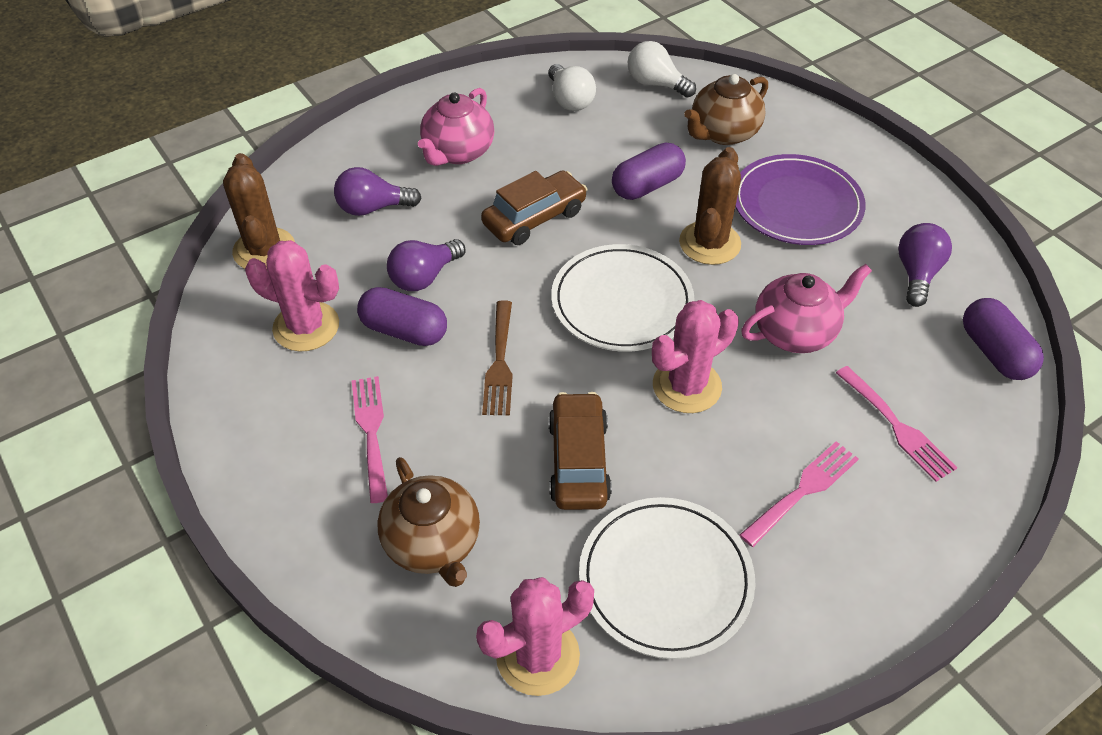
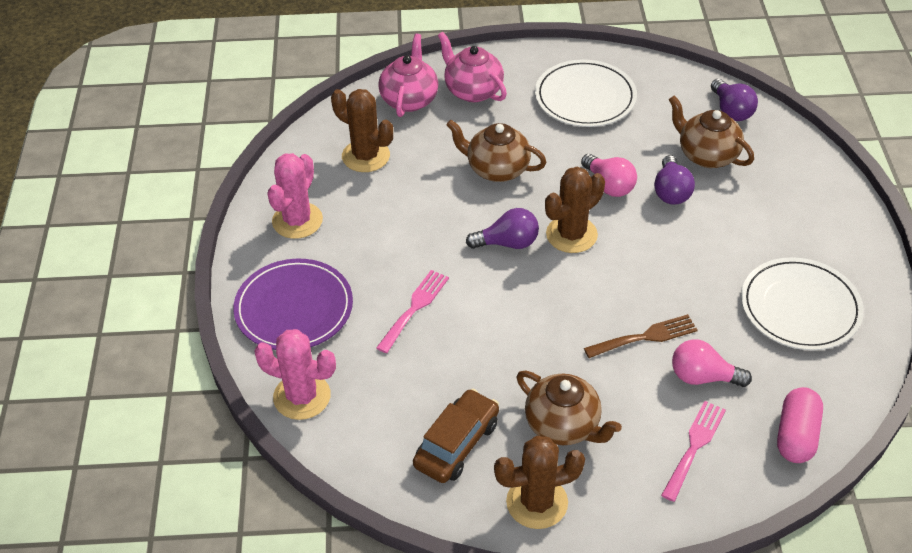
brown cactus: 2 -> 3
brown car: 2 -> 1
brown teapot: 2 -> 3
pink cactus: 3 -> 2
pink capsule: 0 -> 1
pink fork: 3 -> 2
pink light bulb: 0 -> 2
purple capsule: 3 -> 0
white light bulb: 2 -> 0

